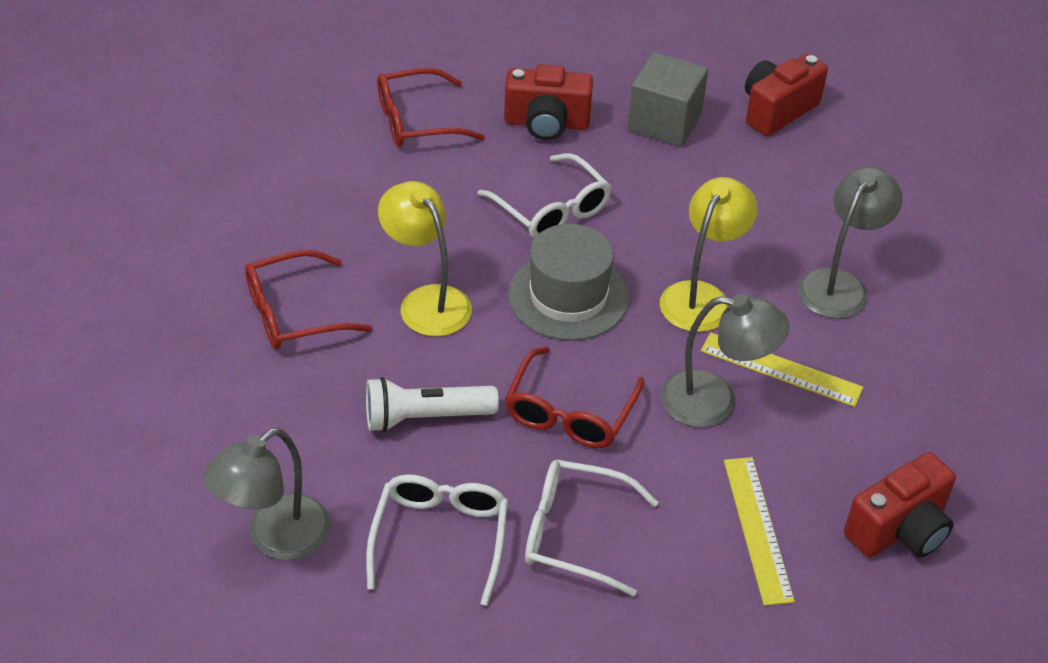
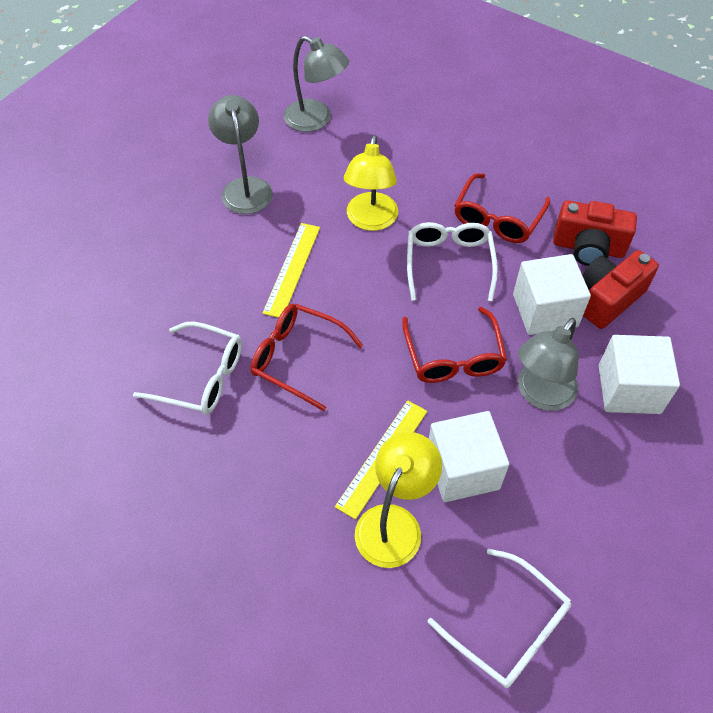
grey cube: 1 -> 0
grey hat: 1 -> 0
red camera: 3 -> 2
white cube: 0 -> 3
white flashlight: 1 -> 0

